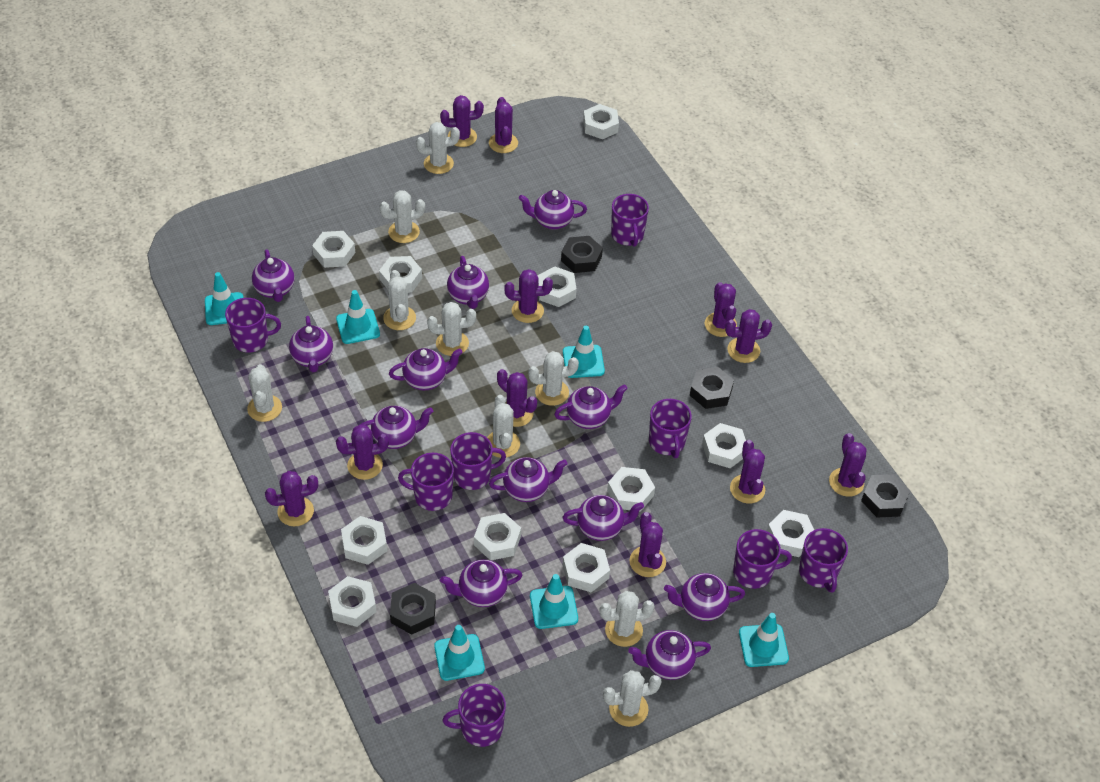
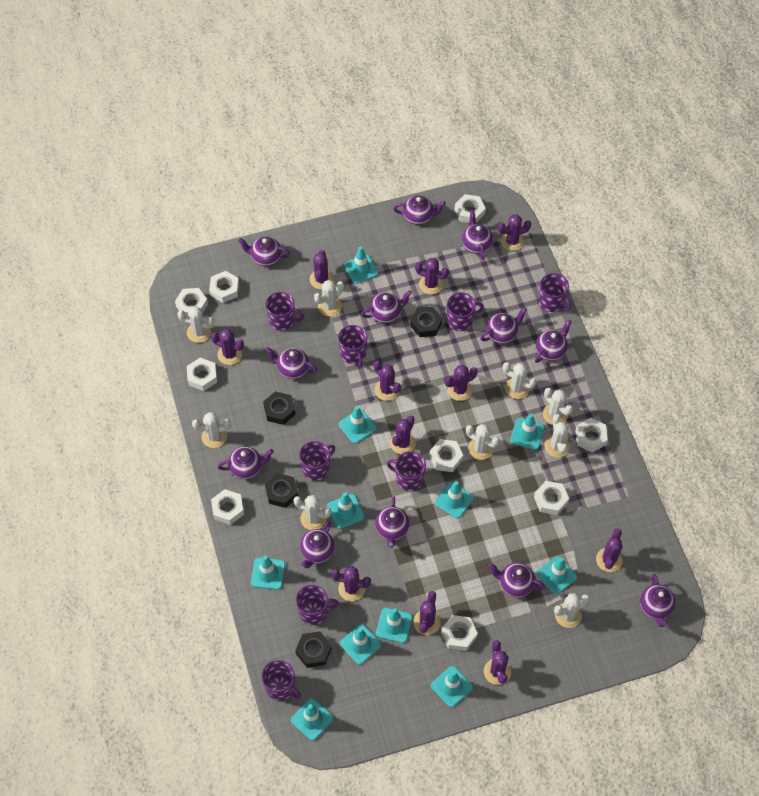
turquoise traffic cone: 6 -> 11
white nut: 11 -> 9

